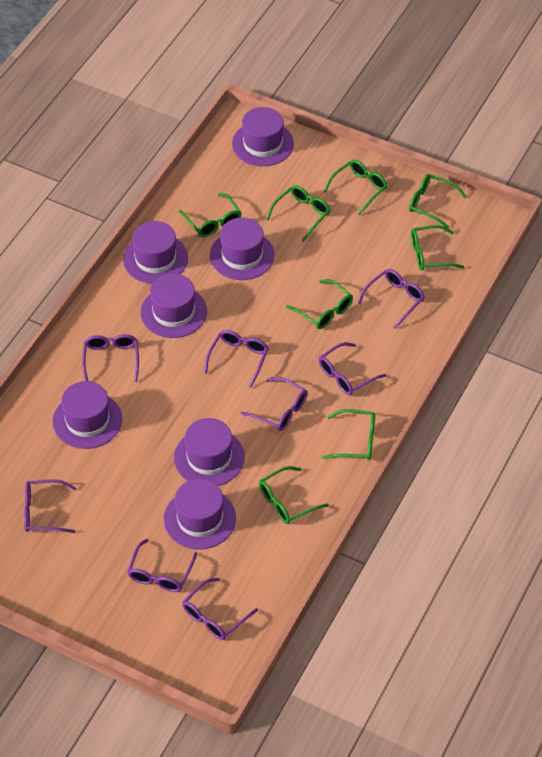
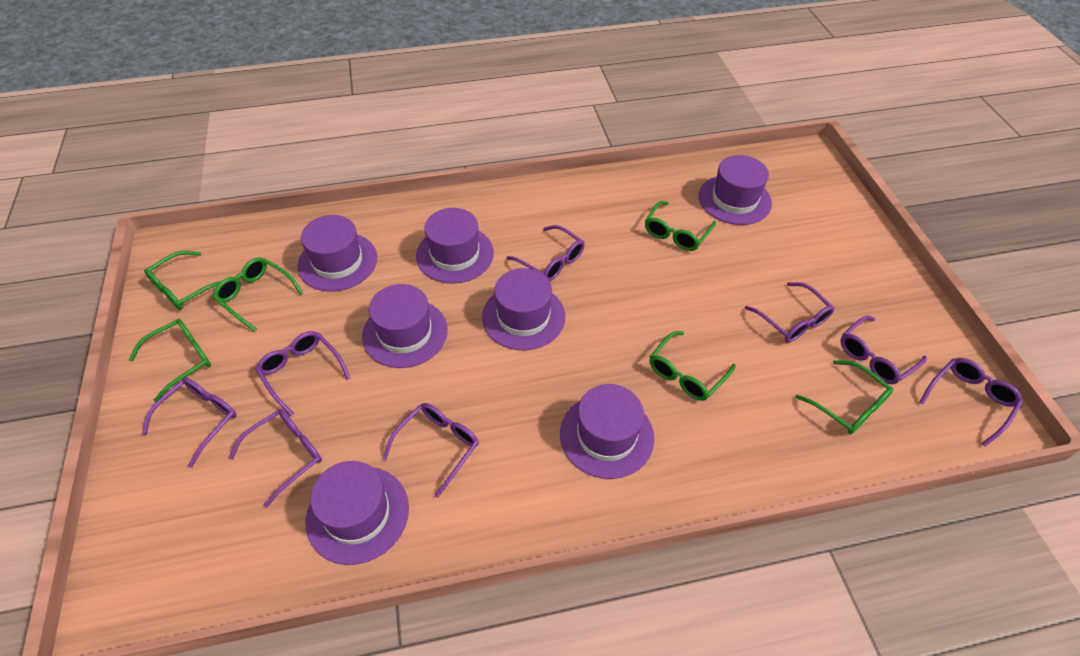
green glasses: 8 -> 6

